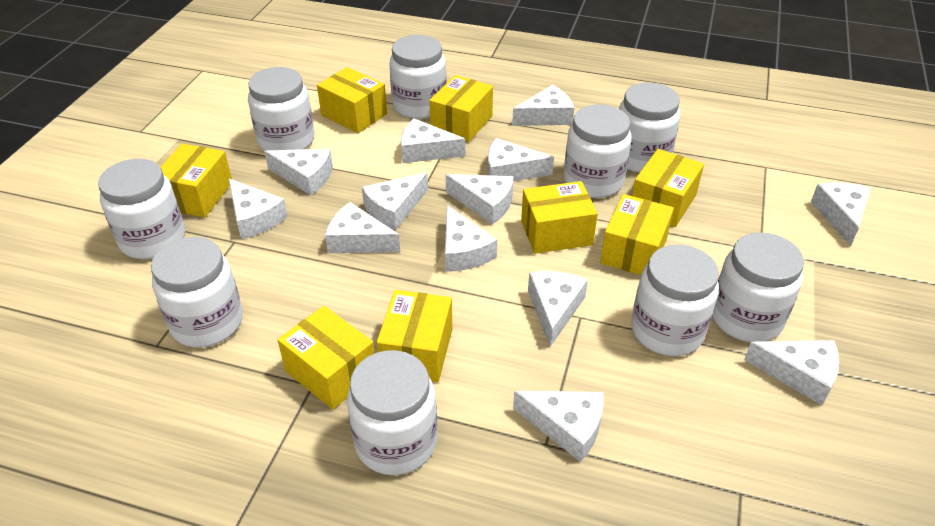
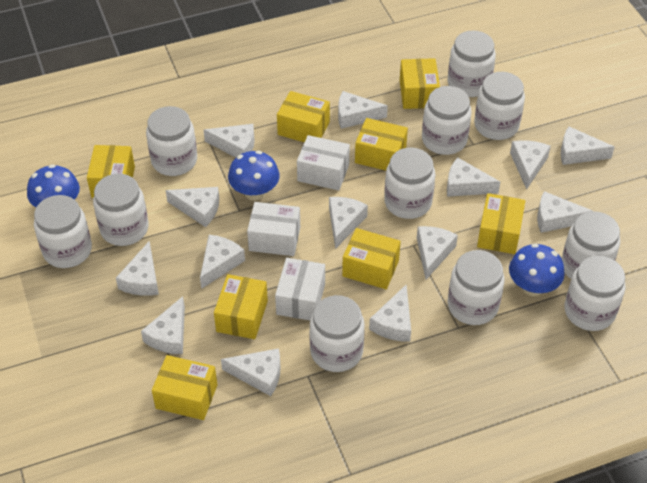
blue mushroom: 0 -> 3
white box: 0 -> 3
white cheese: 13 -> 14
white jar: 9 -> 11

